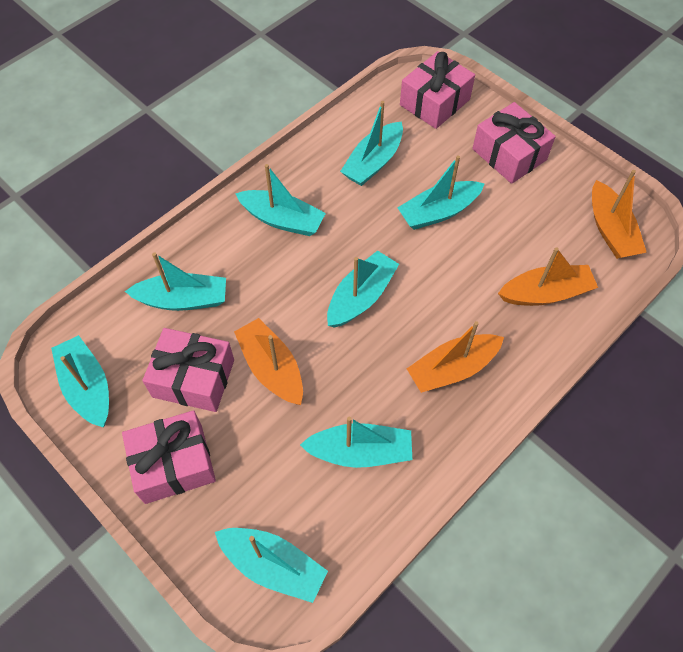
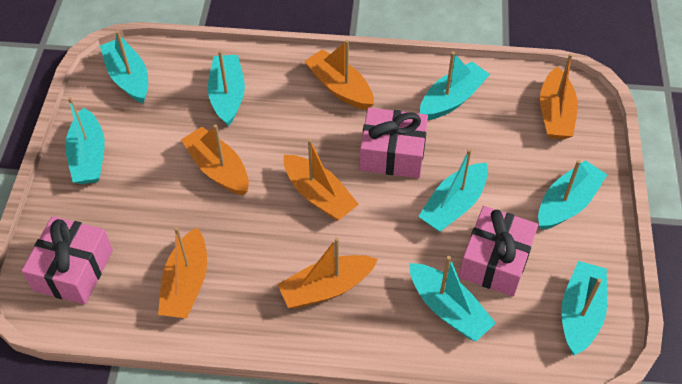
orange boat: 4 -> 6
pink gift: 4 -> 3

